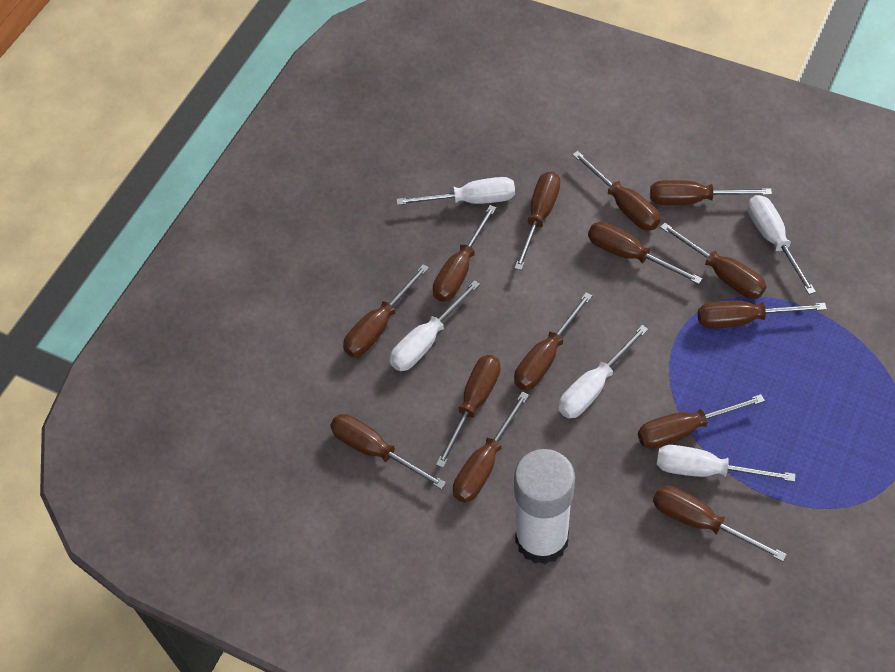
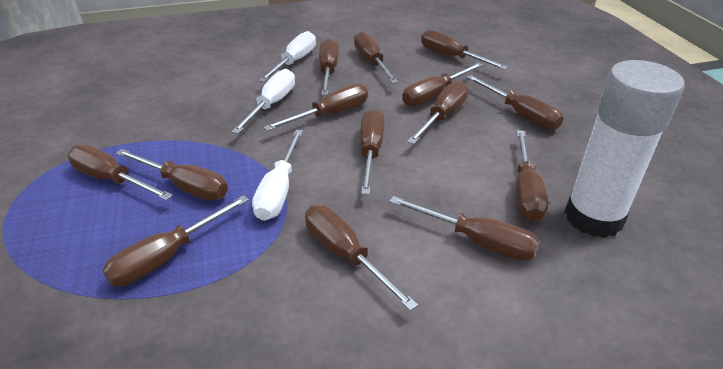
white screwdriver: 5 -> 3

